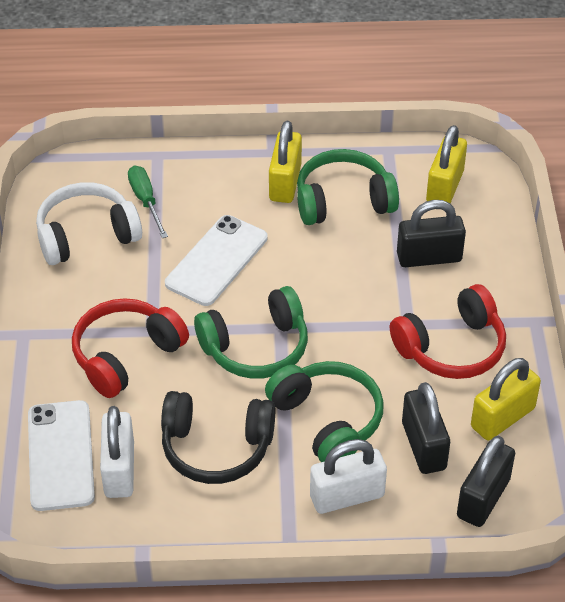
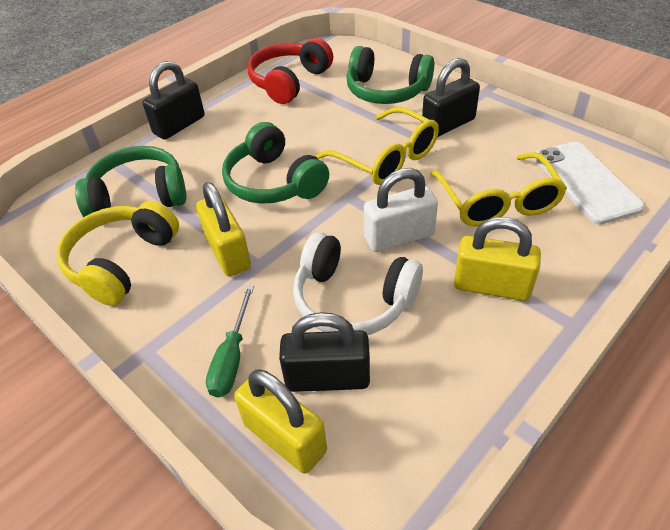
black headphones: 1 -> 0
red headphones: 2 -> 1
white padlock: 2 -> 1
white phone: 2 -> 1
yellow glasses: 0 -> 2
yellow headphones: 0 -> 1

